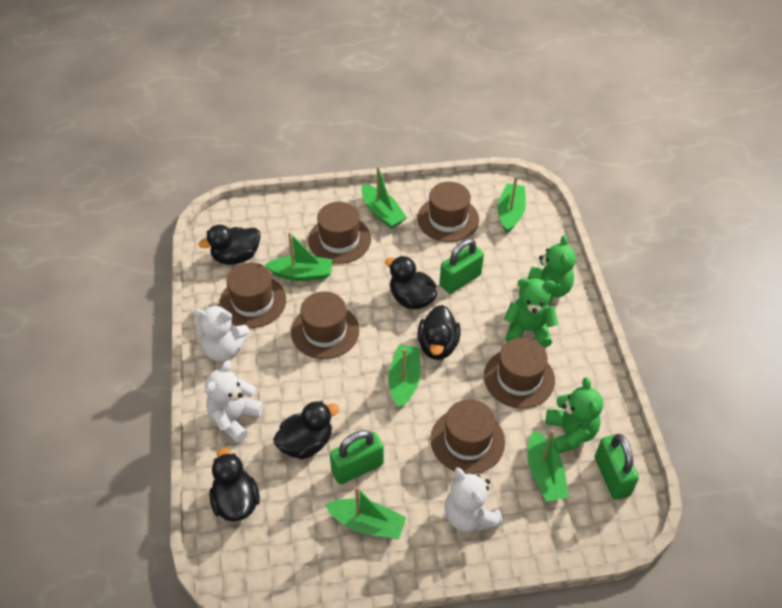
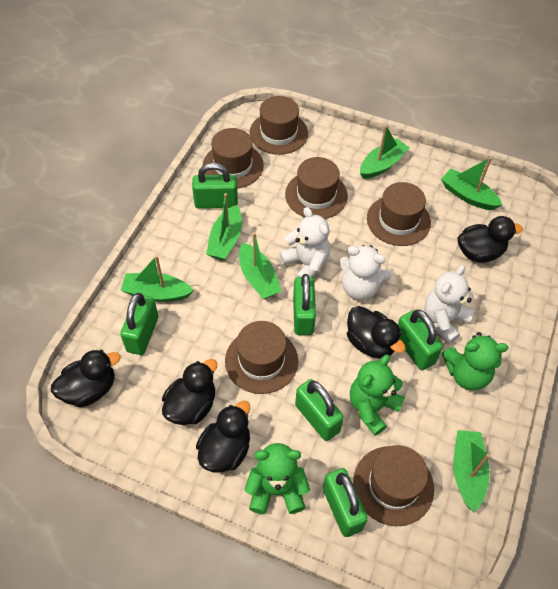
green padlock: 3 -> 6

